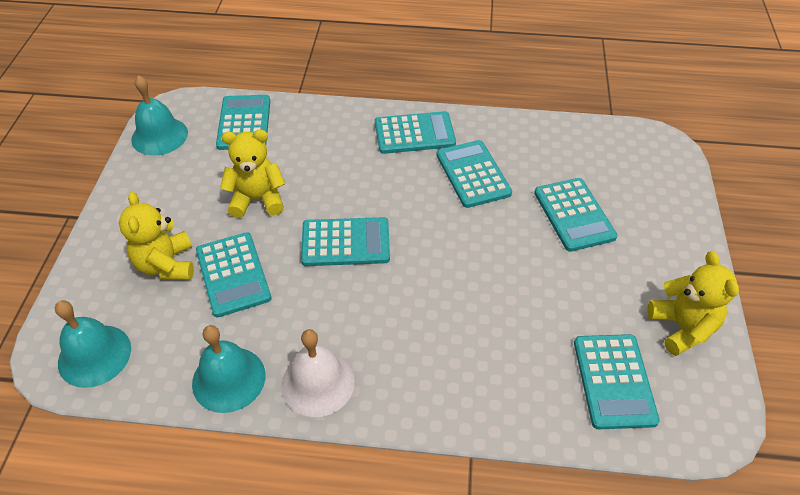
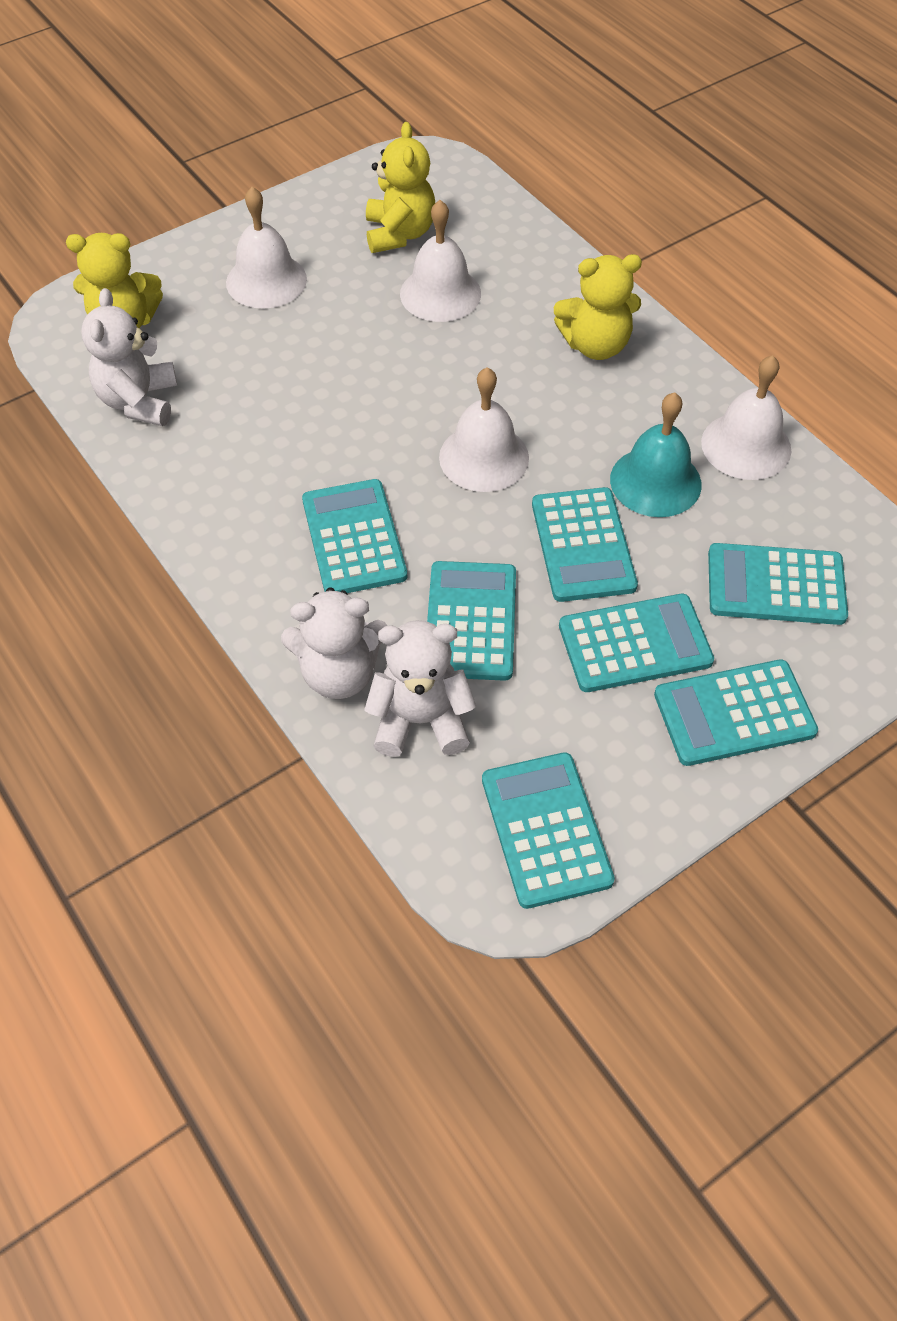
turquoise bell: 3 -> 1
white bell: 1 -> 4
white teddy bear: 0 -> 3

